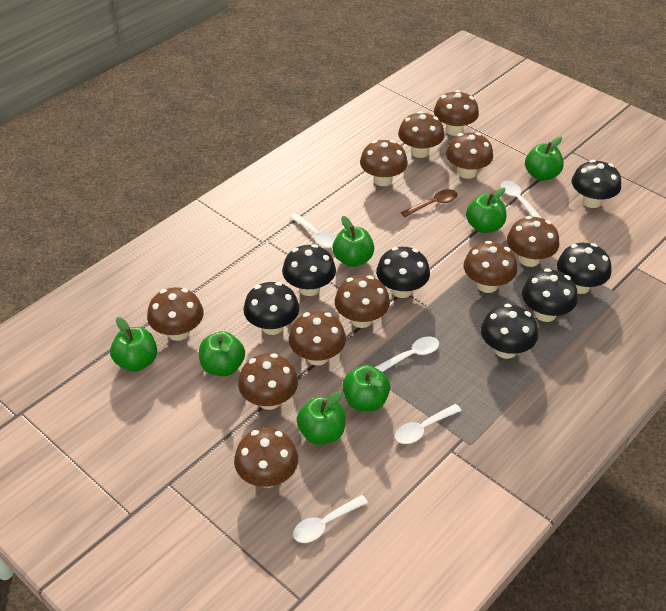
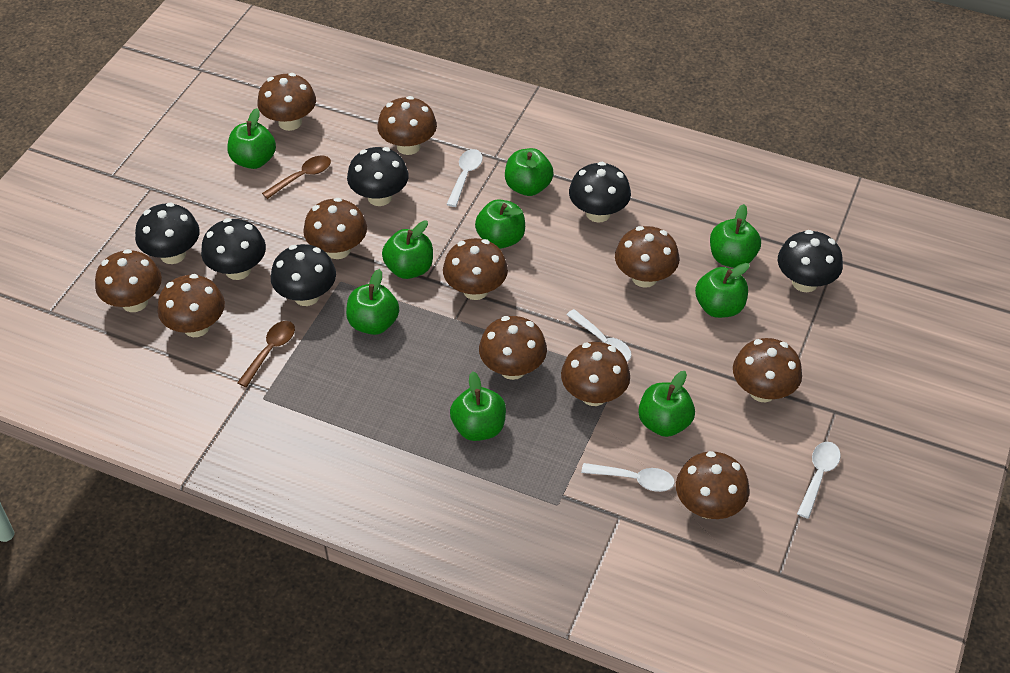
black mushroom: 7 -> 6
brown spoon: 1 -> 2
green apple: 7 -> 9
white spoon: 5 -> 4

